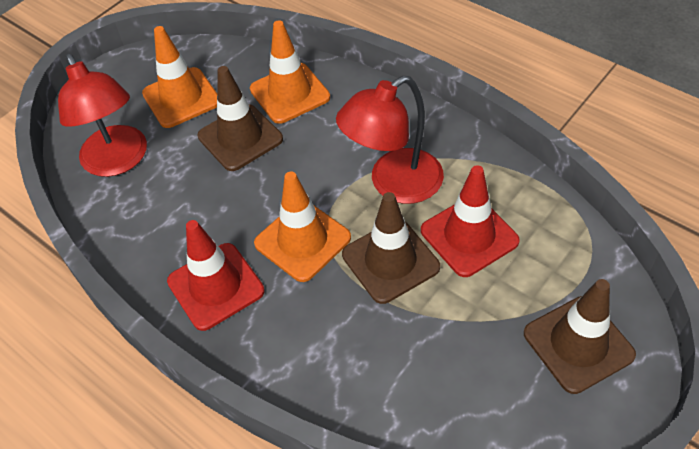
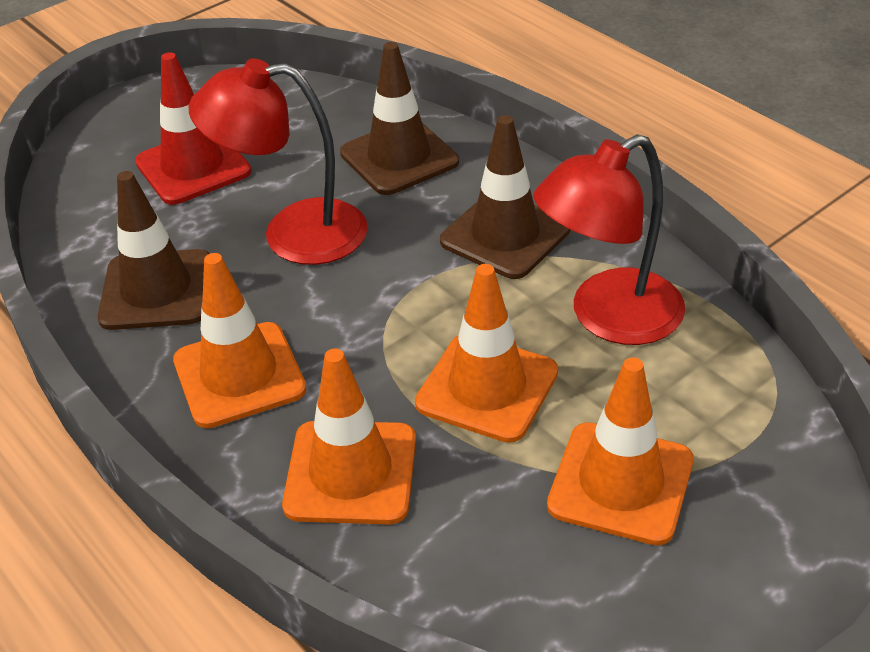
orange traffic cone: 3 -> 4
red traffic cone: 2 -> 1

